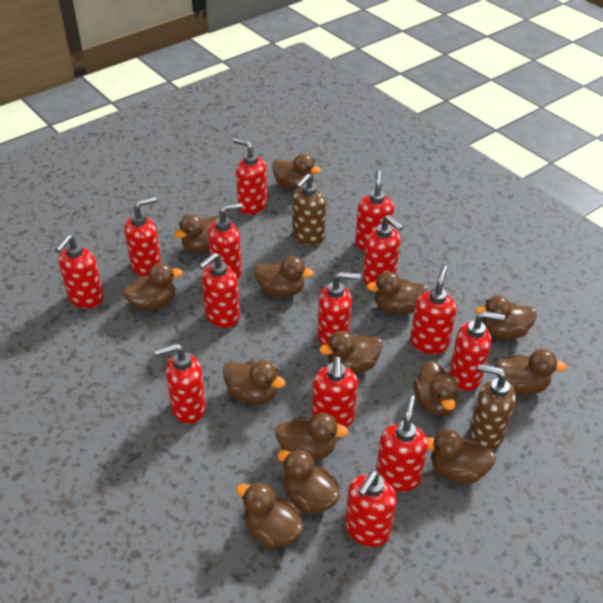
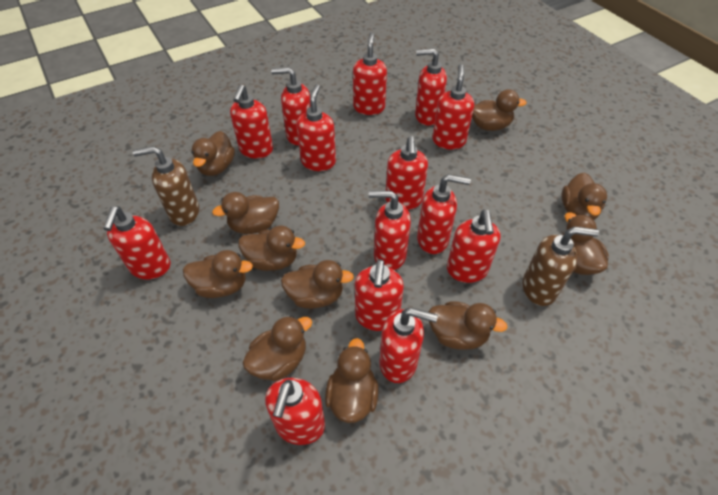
brown duck: 14 -> 11

